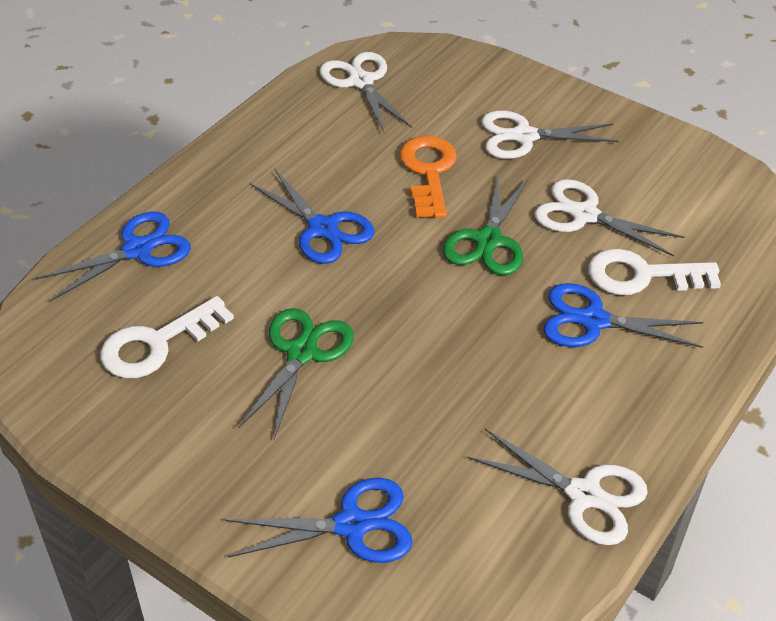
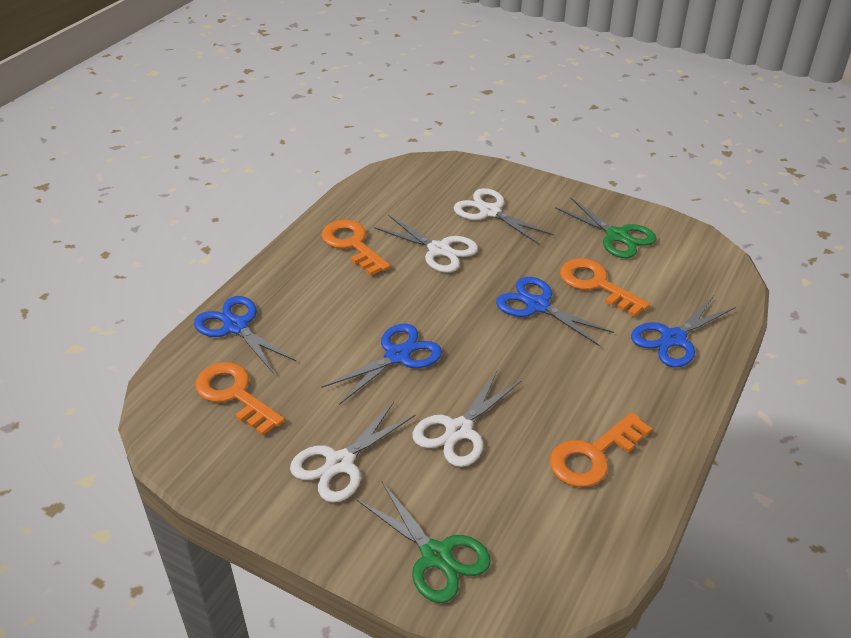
orange key: 1 -> 4
white key: 2 -> 0

